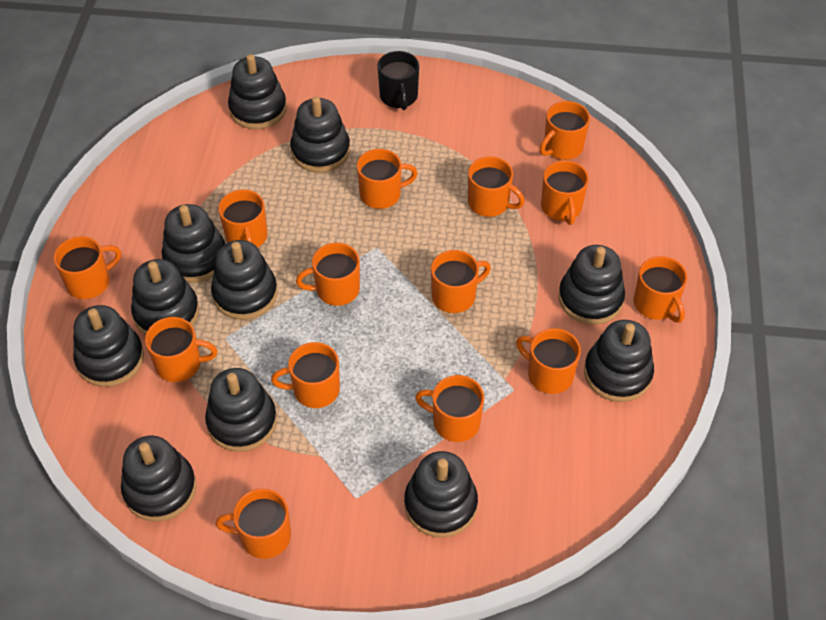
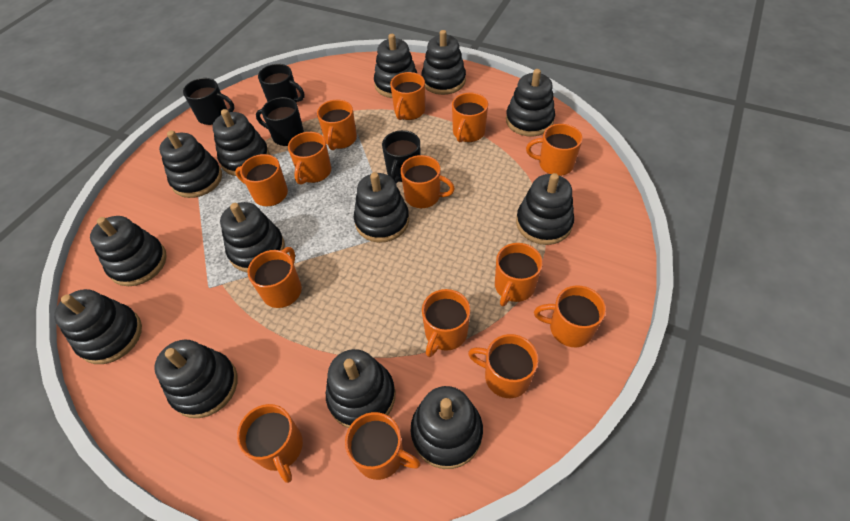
black mug: 1 -> 4
black stacking toy: 11 -> 13

